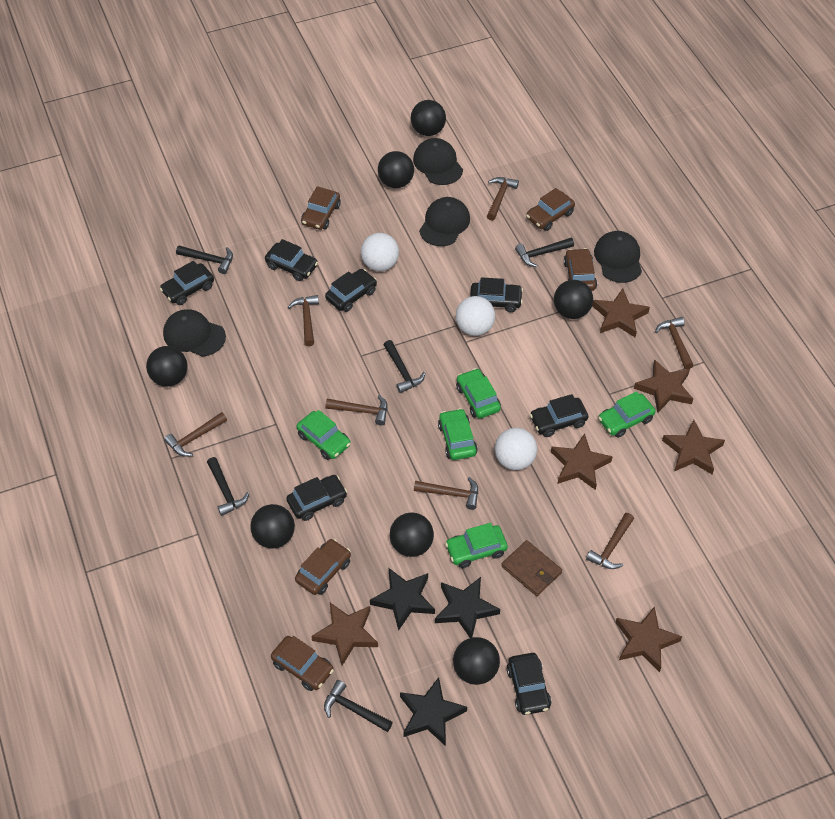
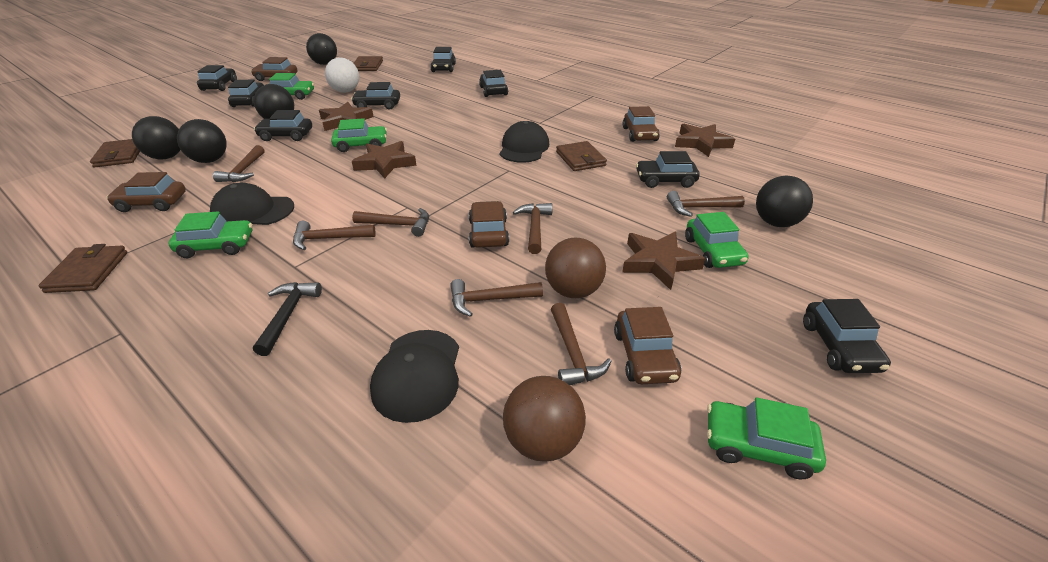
black ball: 7 -> 5
black cap: 4 -> 3
black car: 7 -> 8
black hammer: 5 -> 1
black star: 3 -> 0
brown ball: 0 -> 2
brown star: 6 -> 4
brown wallet: 1 -> 4
white ball: 3 -> 1

